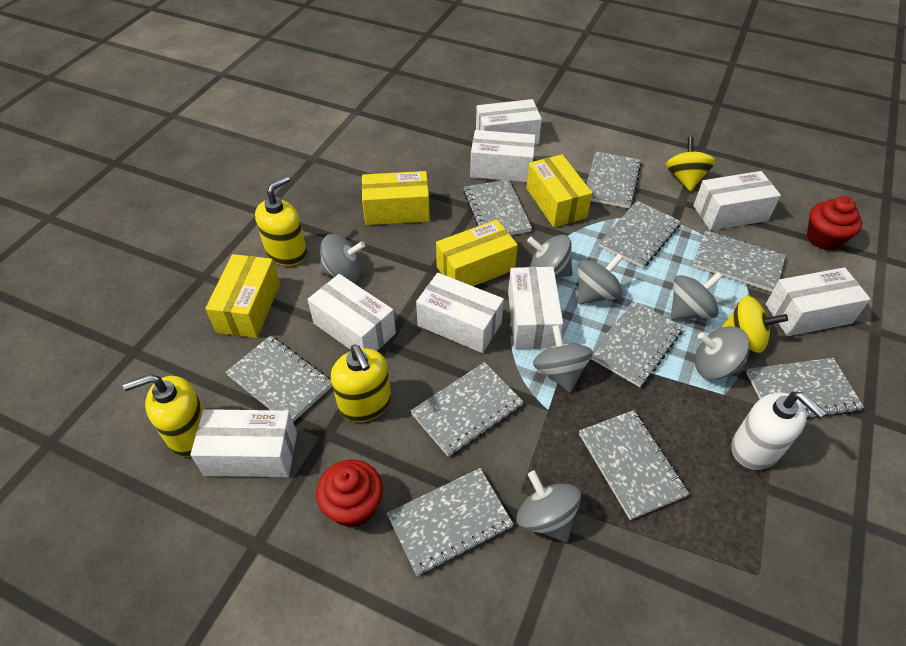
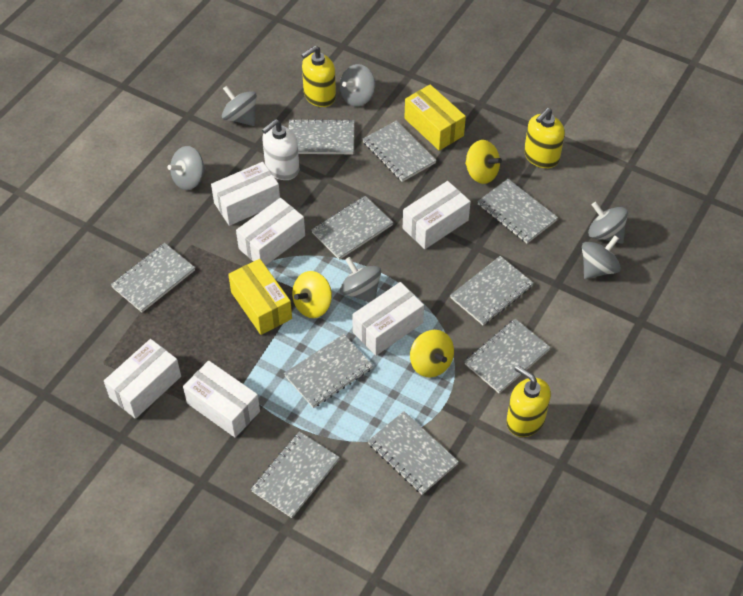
grey spinning top: 7 -> 6
red cupcake: 2 -> 0
white box: 8 -> 6
yellow box: 4 -> 2
yellow spinning top: 2 -> 3

